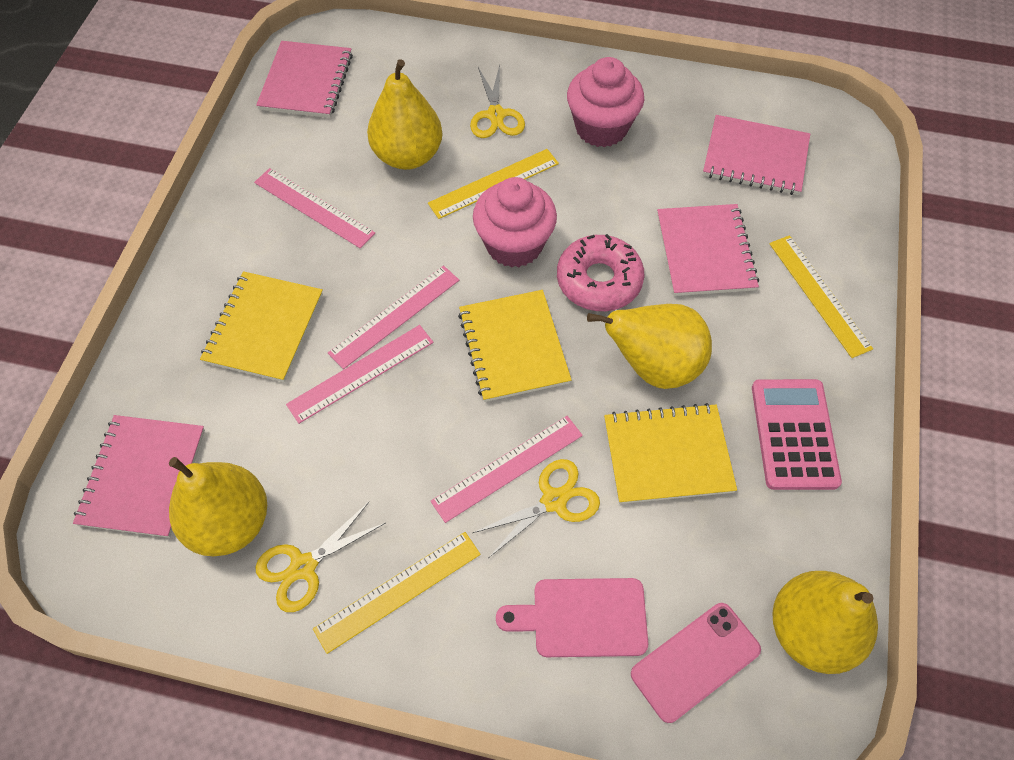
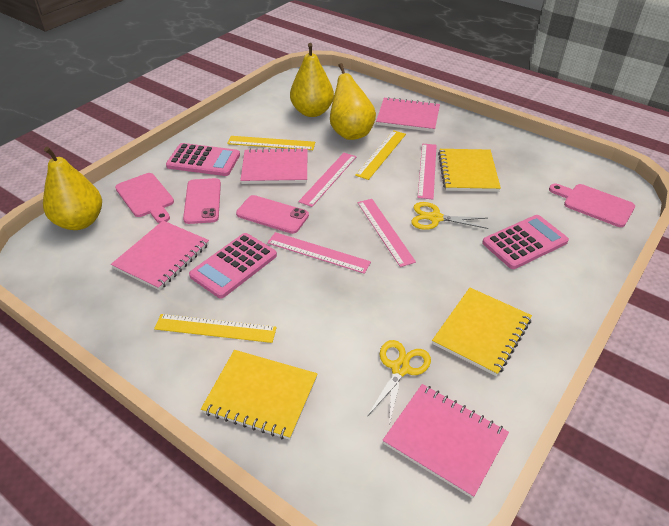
pink calculator: 1 -> 3
pink cupcake: 2 -> 0
pink cutting board: 1 -> 2
pink donut: 1 -> 0
pink phone: 1 -> 2
yellow pear: 4 -> 3
yellow scissors: 3 -> 2

